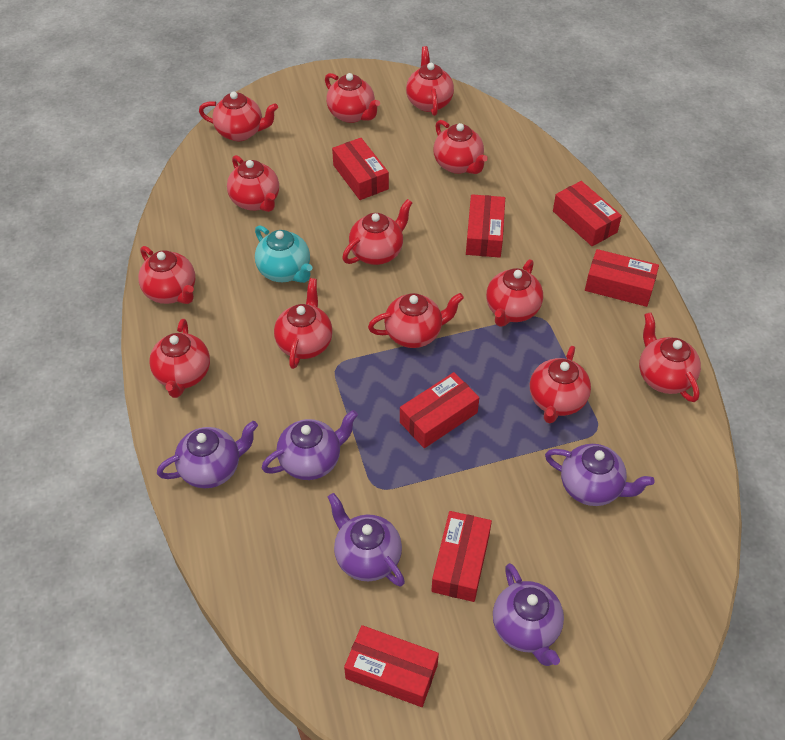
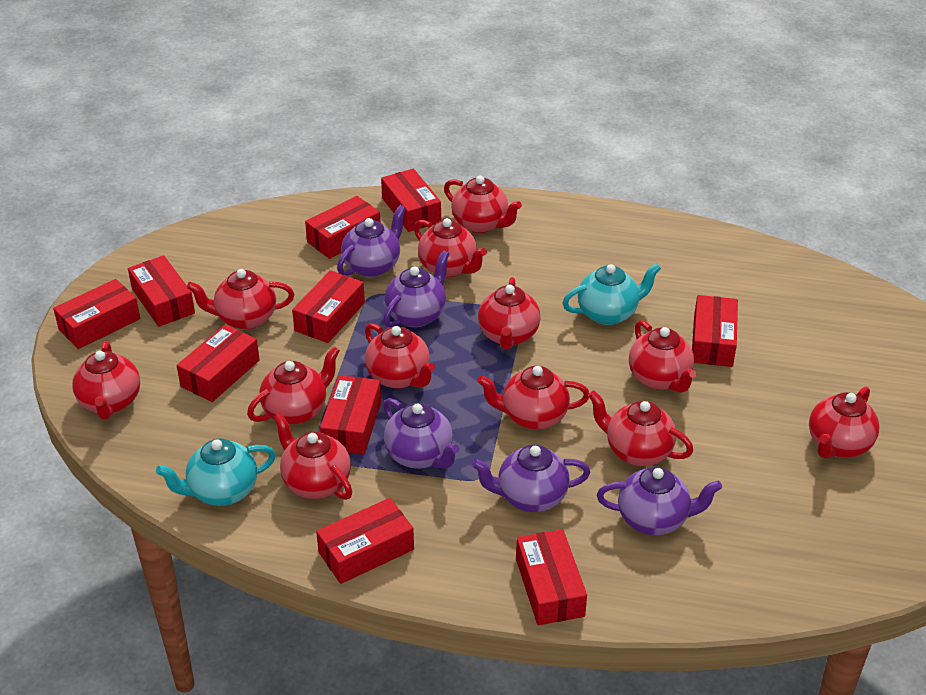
red box: 7 -> 10
red teapot: 13 -> 12
turquoise teapot: 1 -> 2

